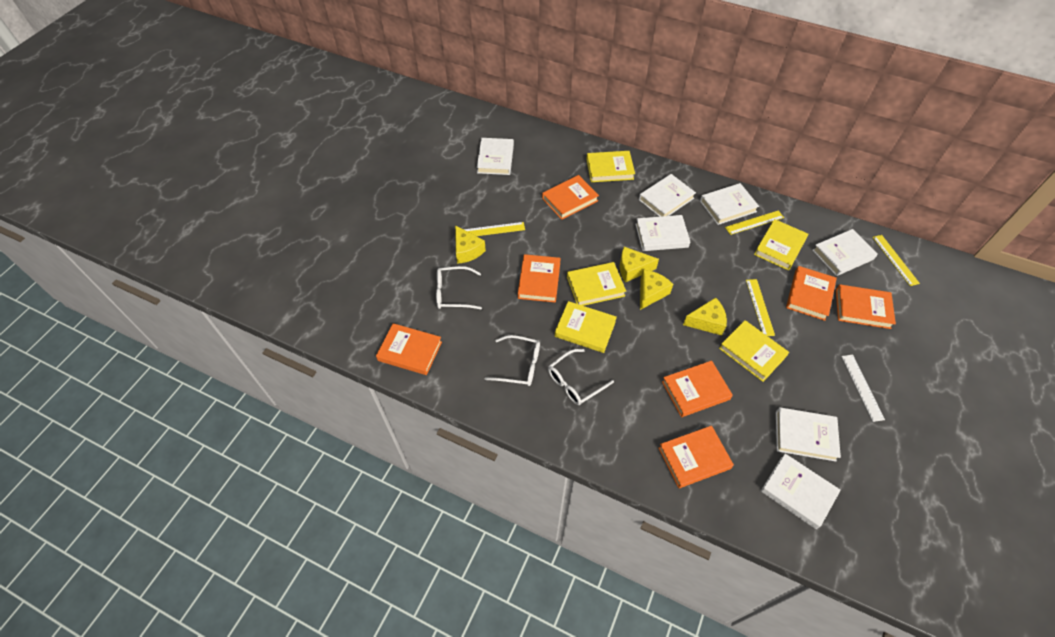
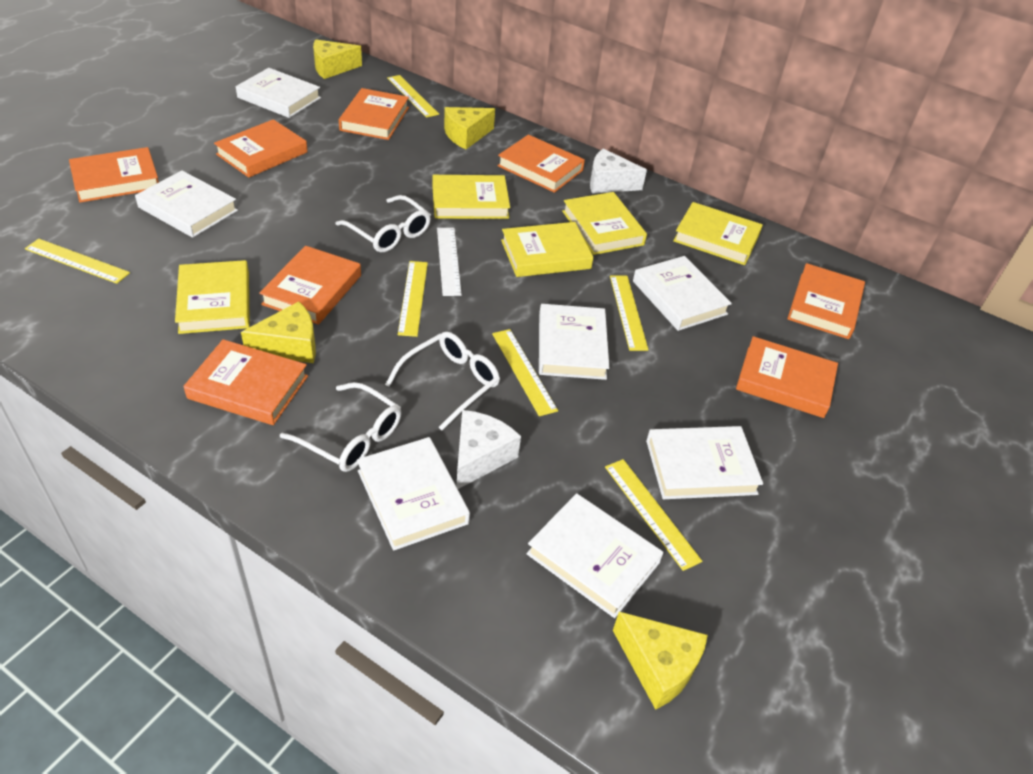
orange book: 7 -> 8
white cheese: 0 -> 2
yellow ruler: 4 -> 6

